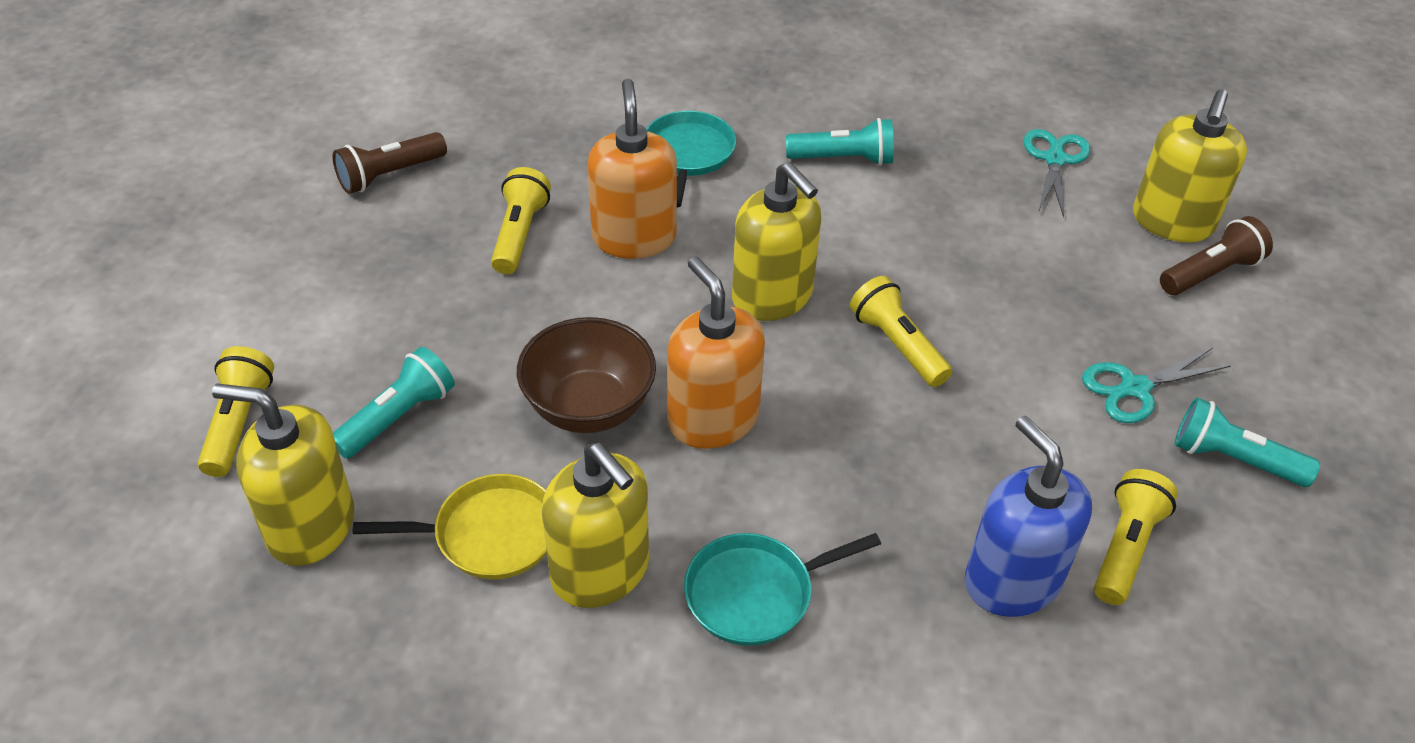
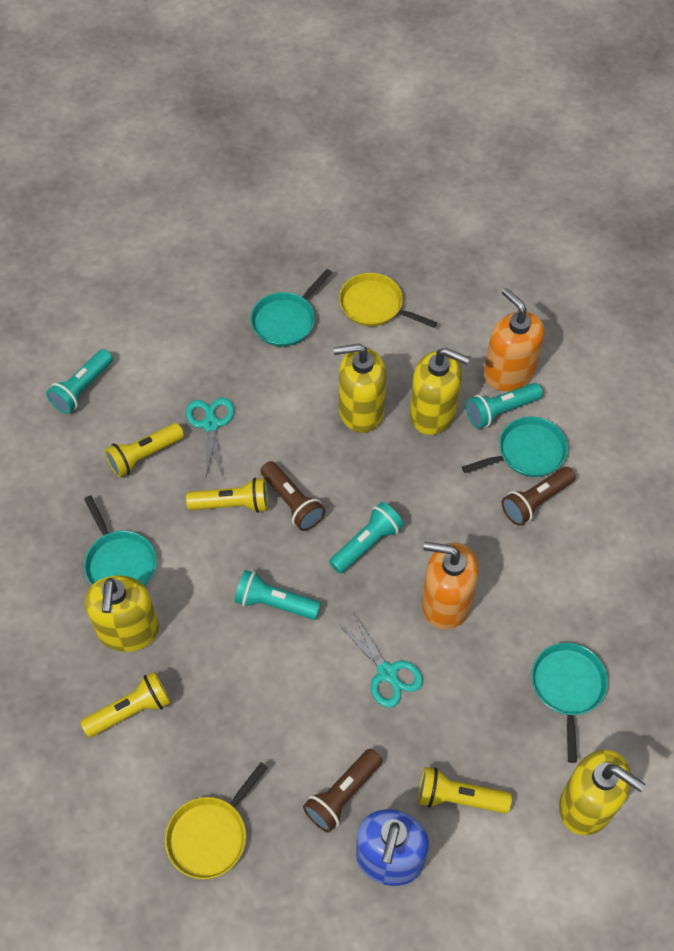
brown bowl: 1 -> 0
brown flashlight: 2 -> 3
turquoise flashlight: 3 -> 4
turquoise pan: 2 -> 4
yellow pan: 1 -> 2

